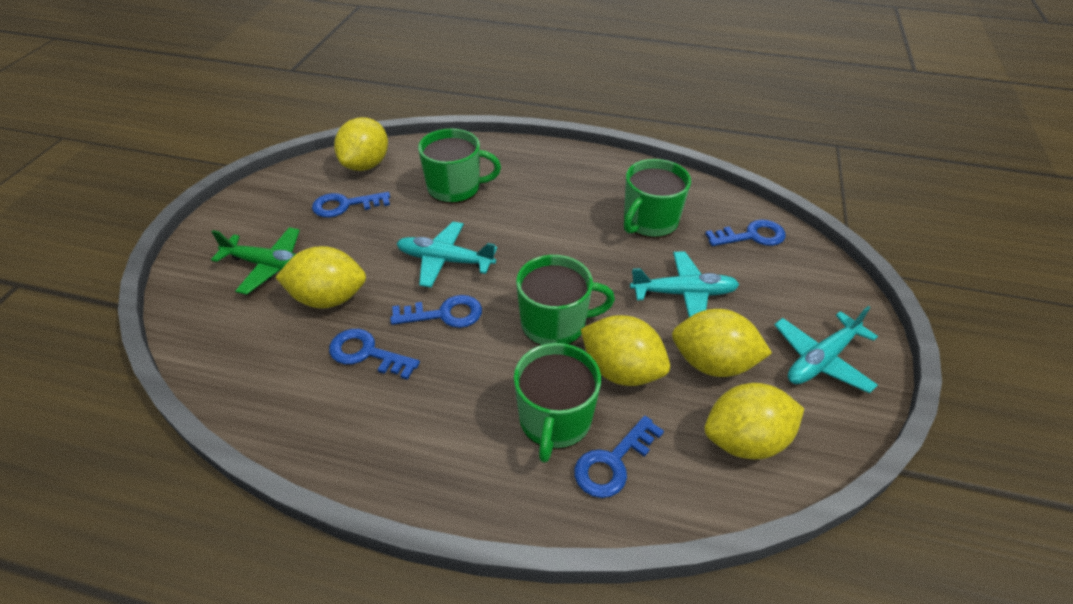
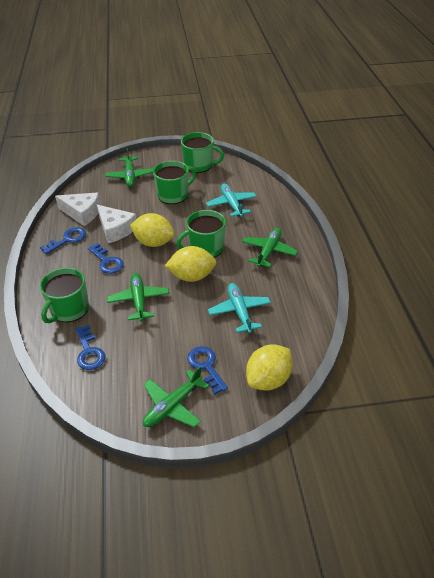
blue key: 5 -> 4
green plane: 1 -> 4
turquoise plane: 3 -> 2
white cheese: 0 -> 2
yellow lemon: 5 -> 3

